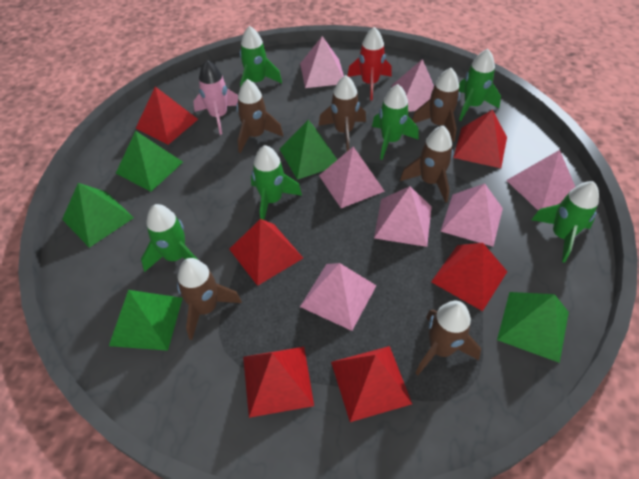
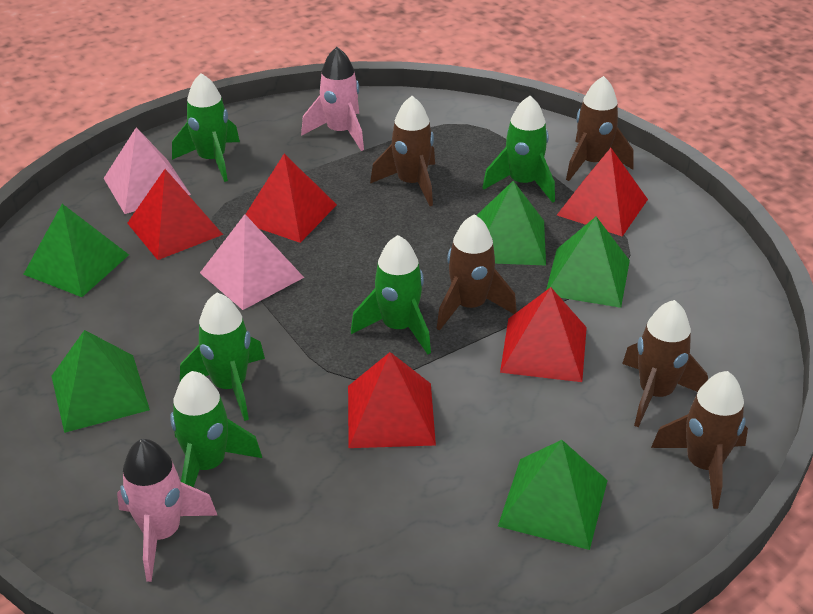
brown rocket: 6 -> 5
green rocket: 6 -> 5
pink pyramid: 7 -> 2
pink rocket: 1 -> 2
red pyramid: 6 -> 5
red rocket: 1 -> 0

